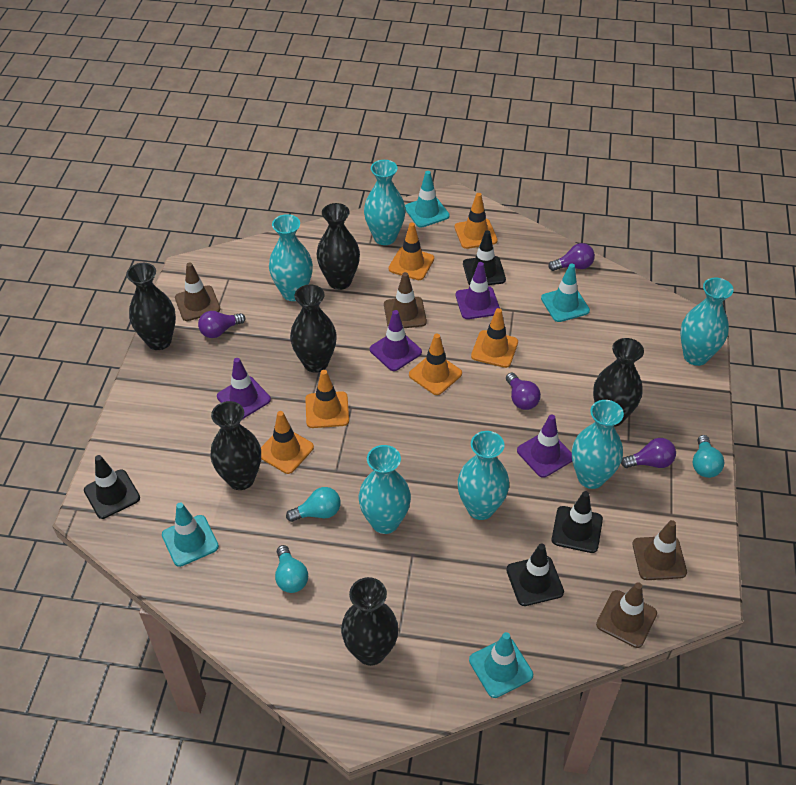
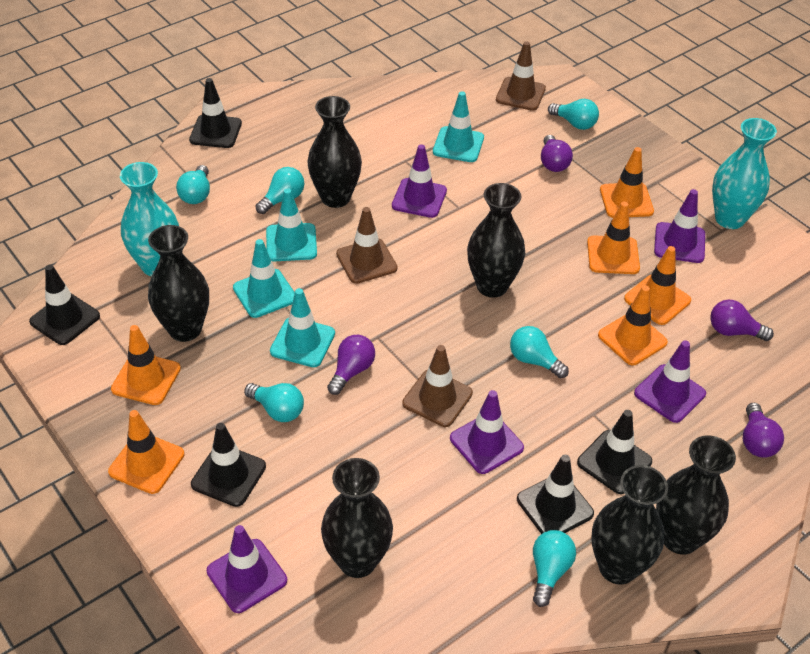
black traffic cone: 4 -> 5
brown traffic cone: 4 -> 3
purple traffic cone: 4 -> 5
turquoise light bulb: 3 -> 6
turquoise vase: 6 -> 2

